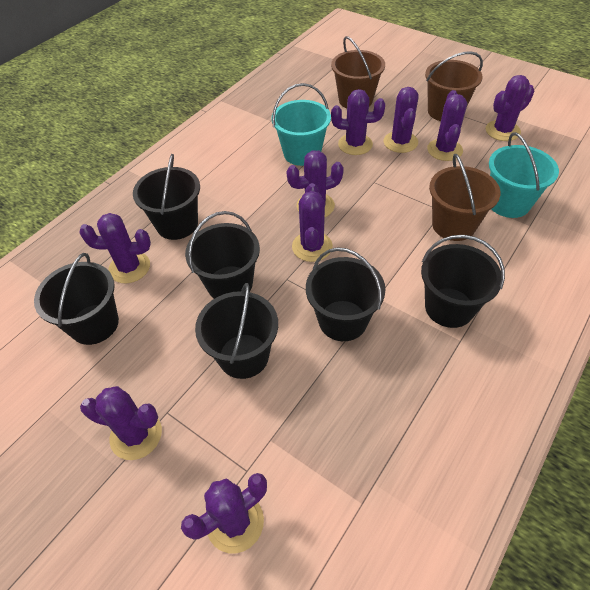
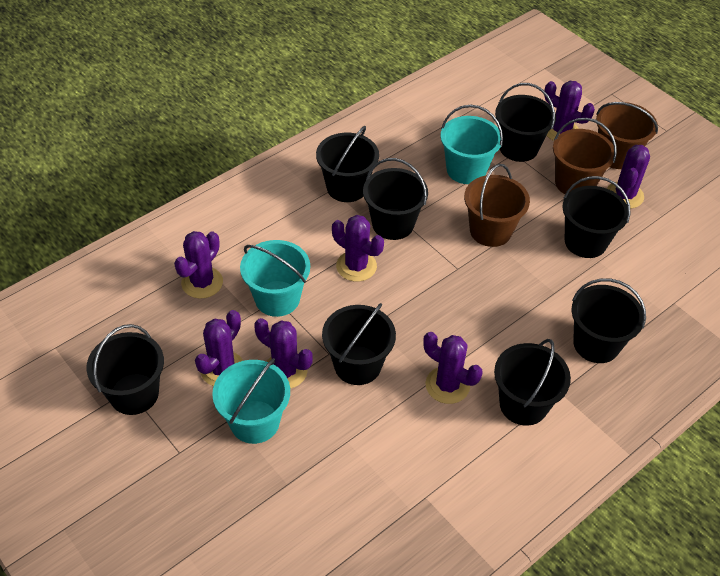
black bucket: 6 -> 8
purple cactus: 9 -> 7
turquoise bucket: 2 -> 3

